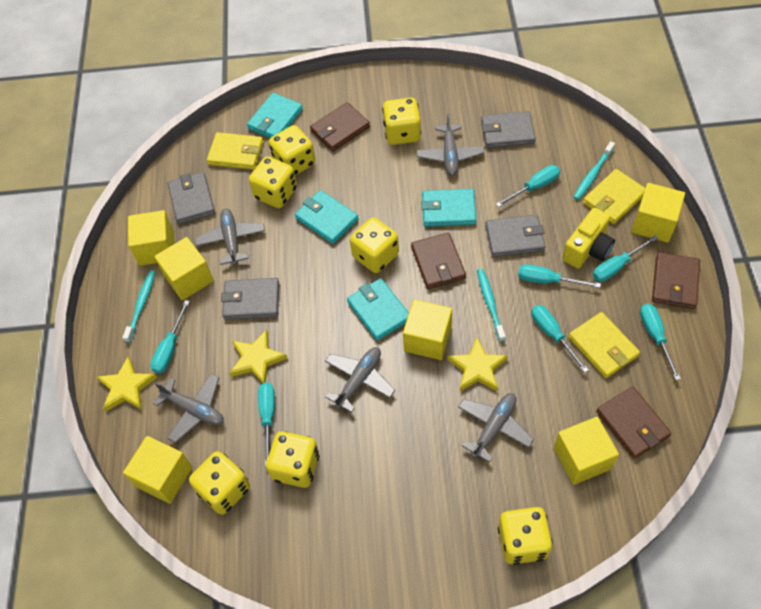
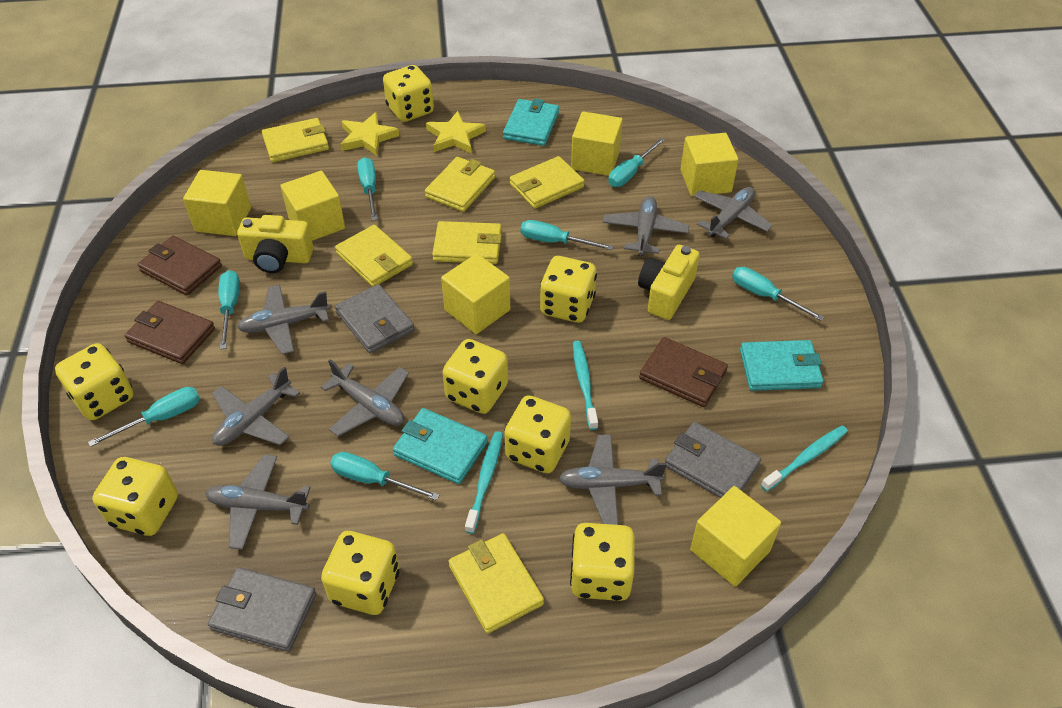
brown wallet: 4 -> 3
grey plane: 5 -> 7
grey wallet: 4 -> 3
turquoise wallet: 4 -> 3
yellow camera: 1 -> 2
yellow dice: 7 -> 8
yellow star: 3 -> 2
yellow wallet: 3 -> 6

